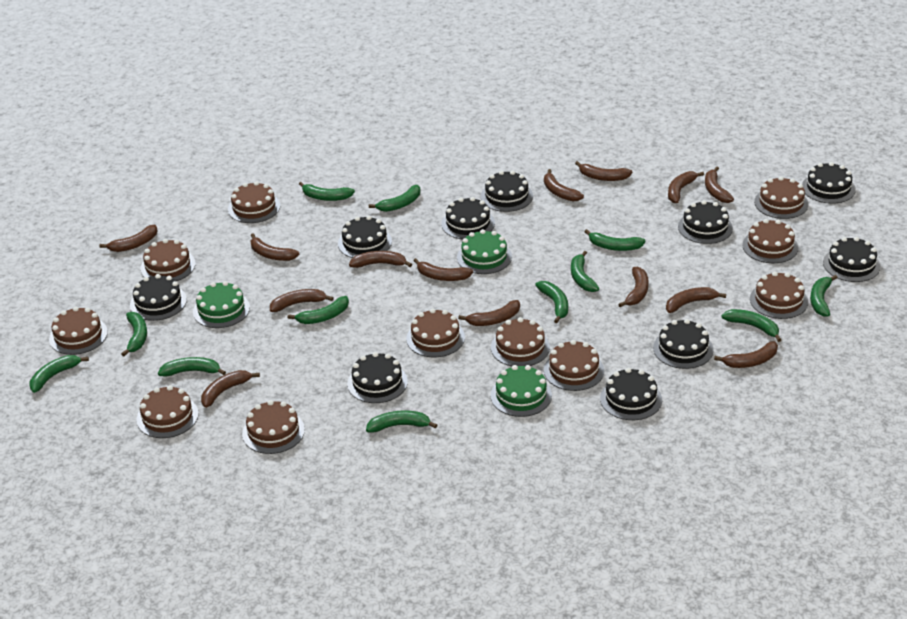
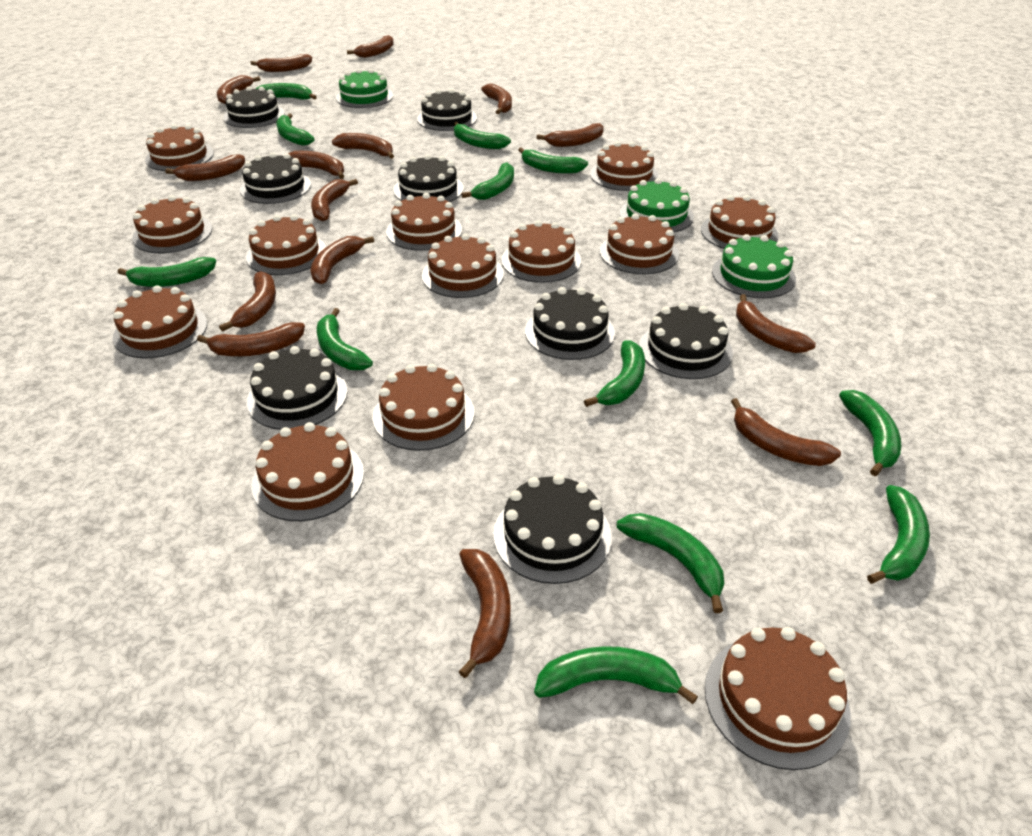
black cake: 10 -> 8
brown banana: 14 -> 15
brown cake: 11 -> 13

